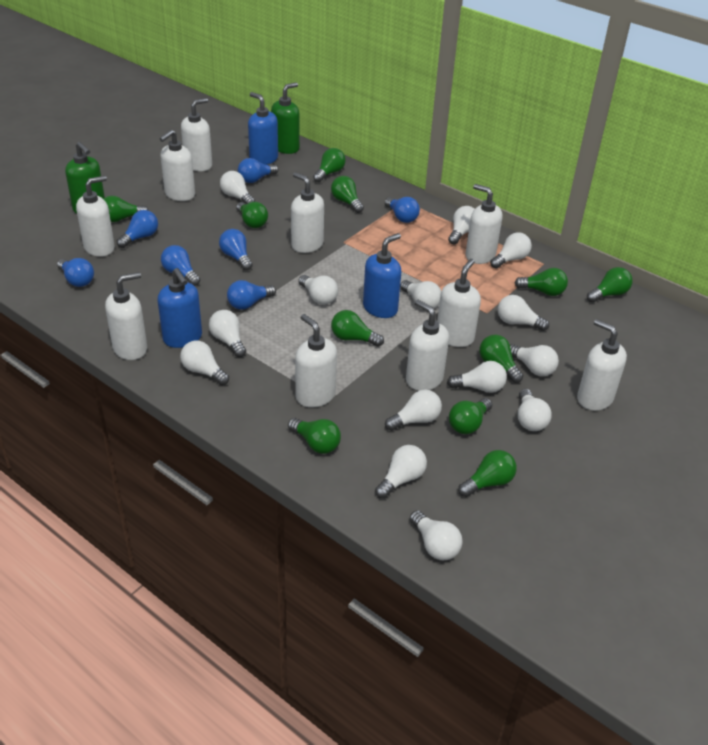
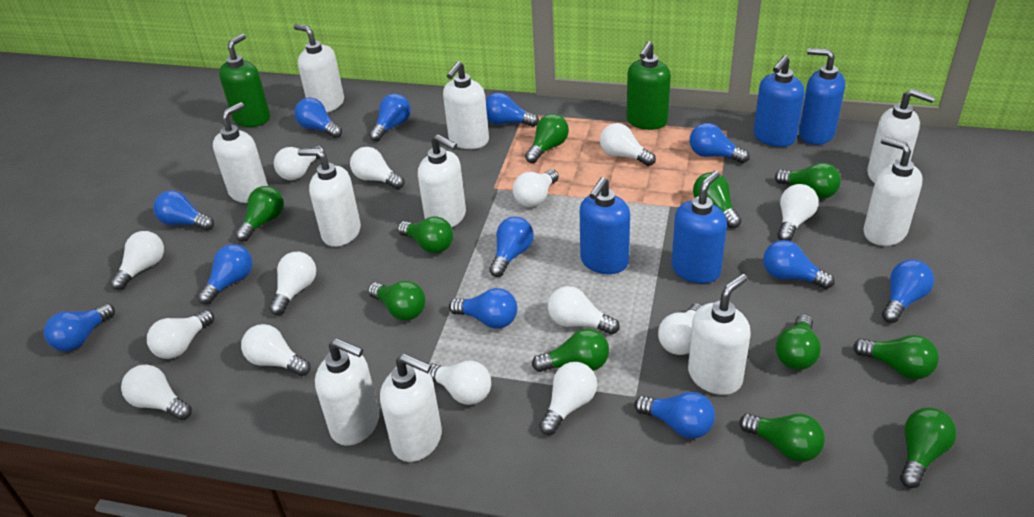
blue light bulb: 7 -> 12
blue soap dispenser: 3 -> 4

